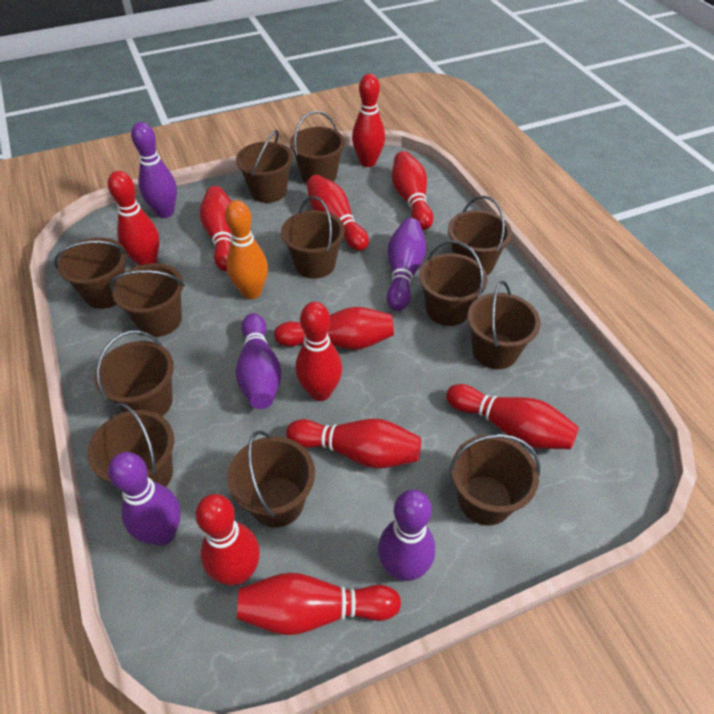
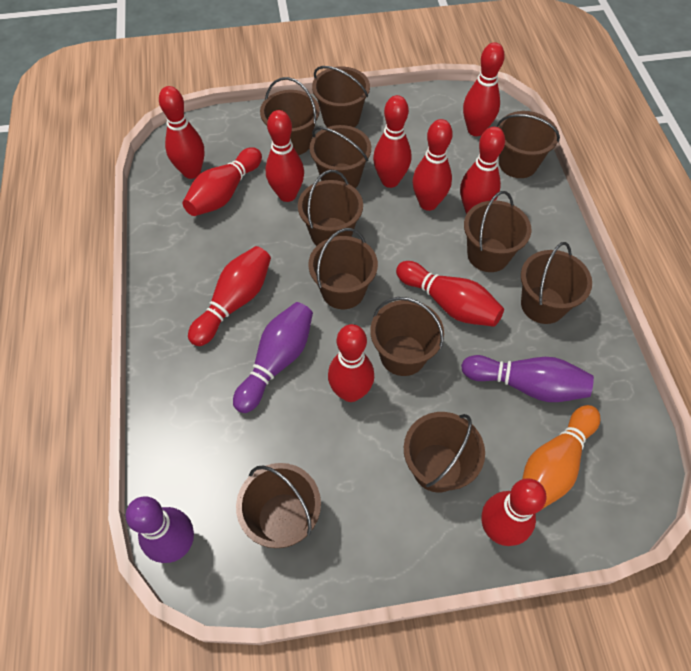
brown bucket: 12 -> 11
purple bowling pin: 5 -> 3

